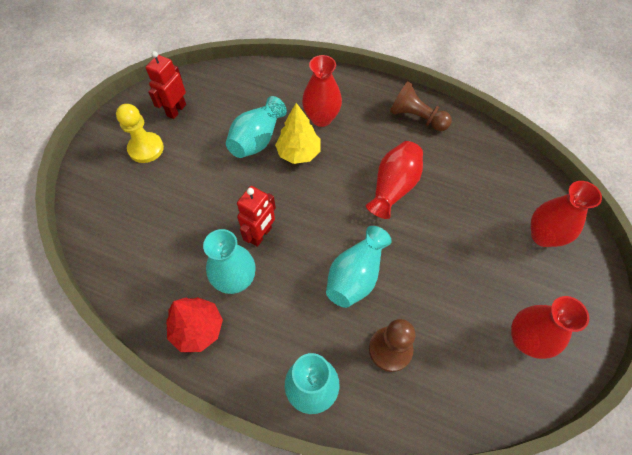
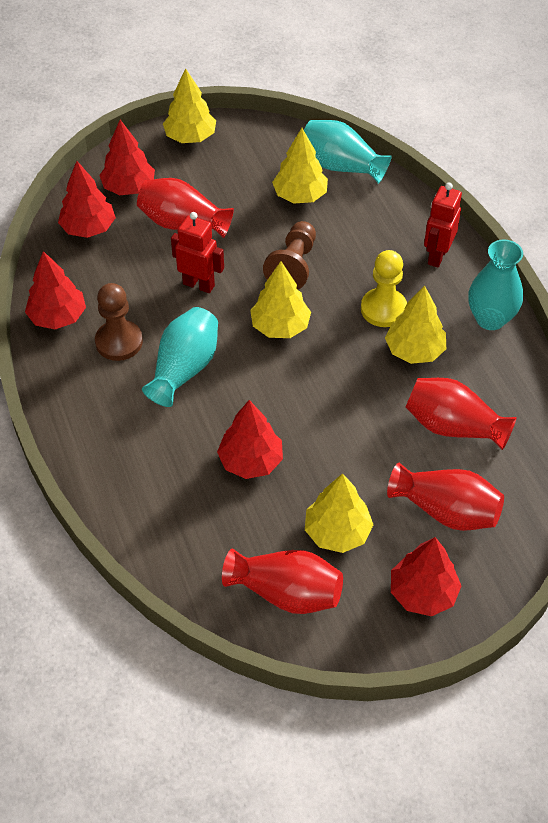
red tree: 1 -> 5
turquoise vase: 4 -> 3
yellow tree: 1 -> 5

